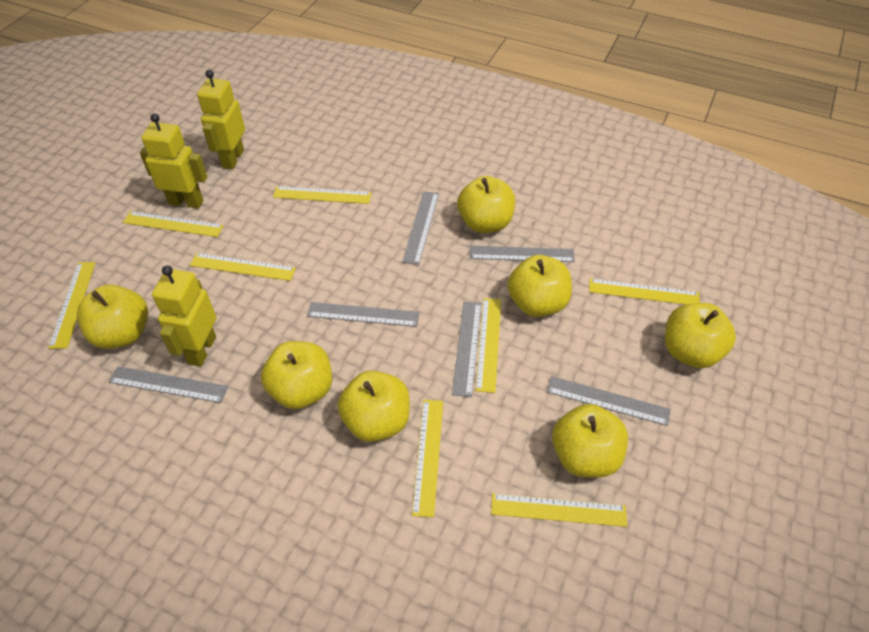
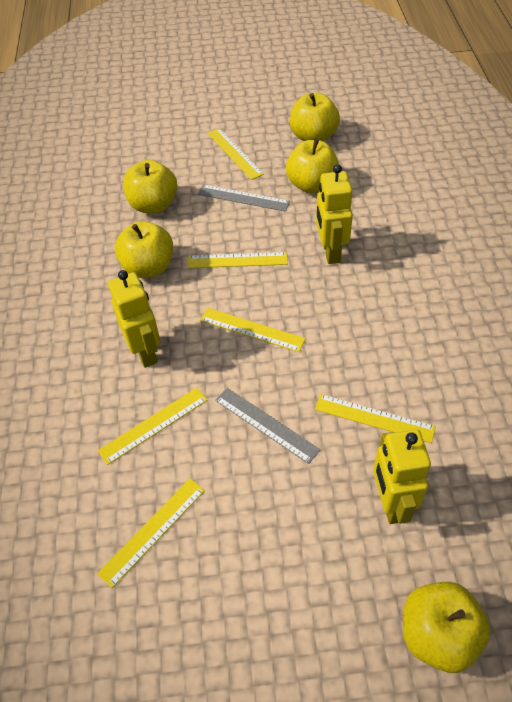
grey ruler: 6 -> 2
yellow apple: 7 -> 5
yellow ruler: 8 -> 6

